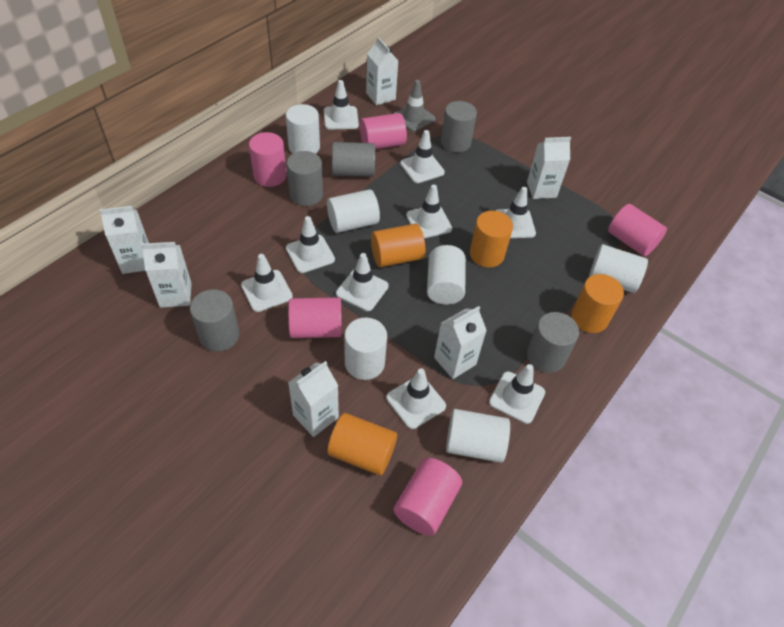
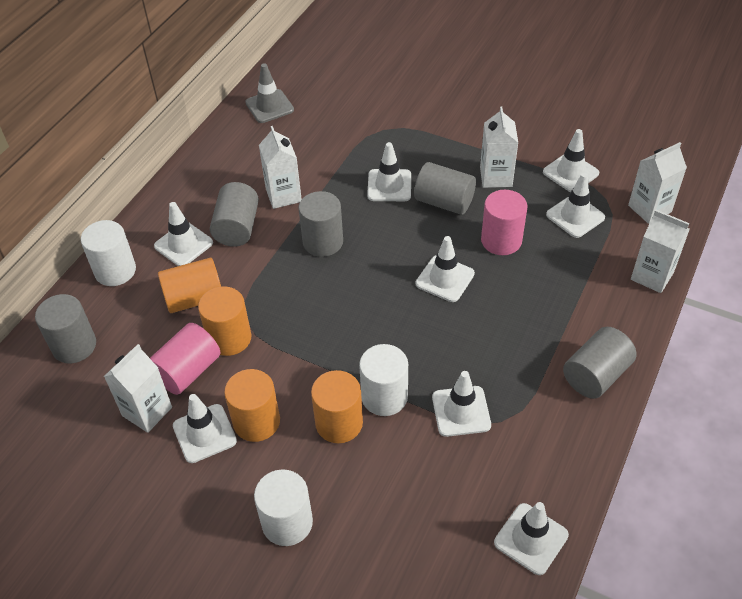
pink cylinder: 5 -> 2
white carton: 6 -> 5
white cylinder: 6 -> 3
white traffic cone: 9 -> 8

